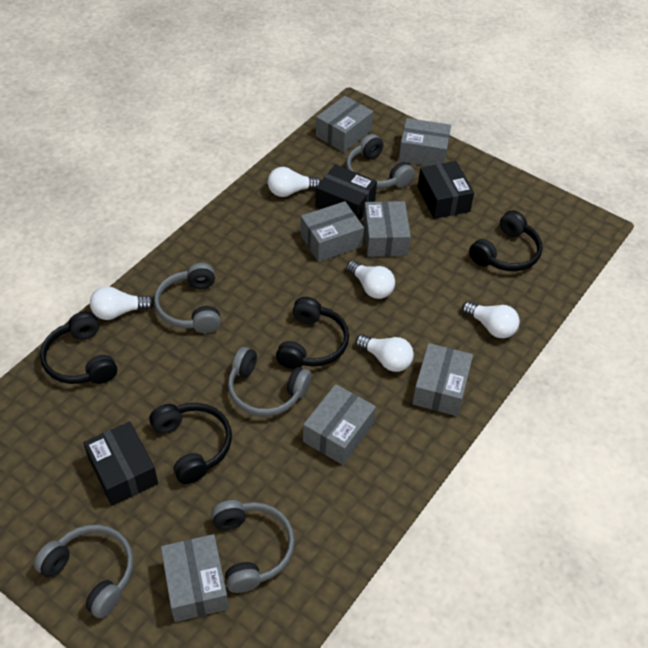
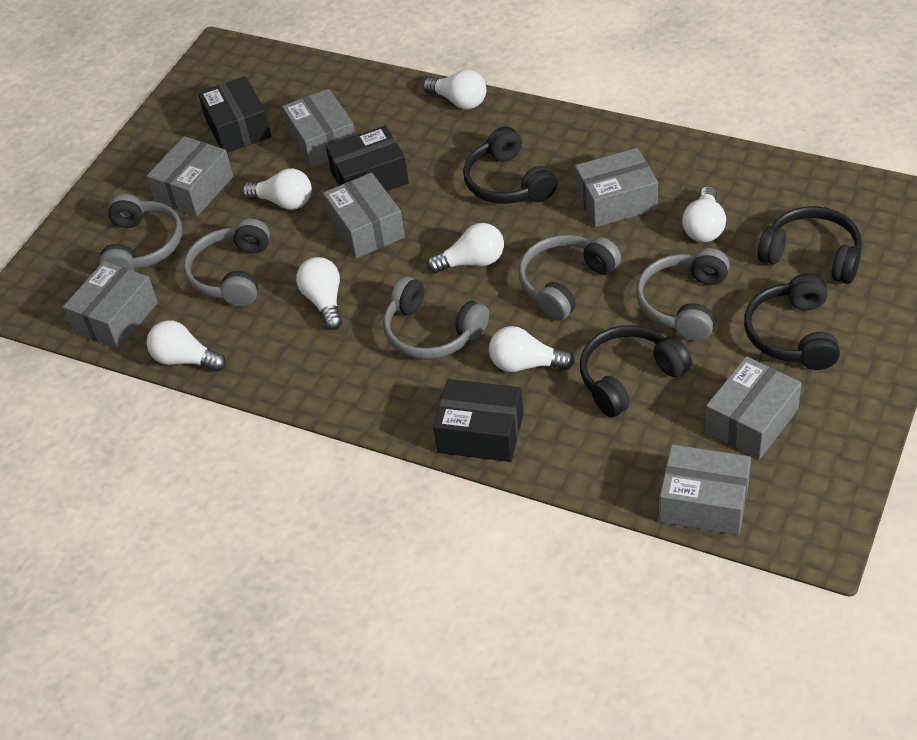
white light bulb: 5 -> 7

